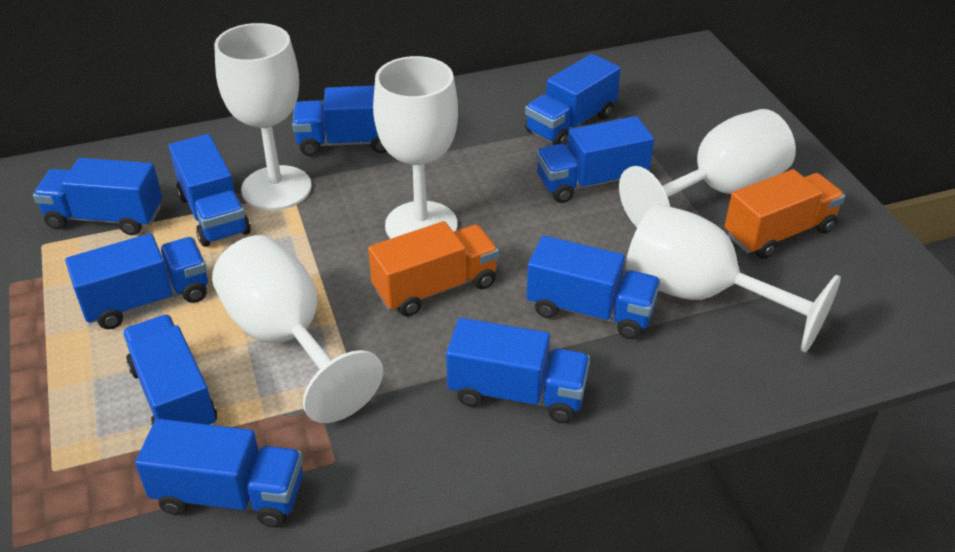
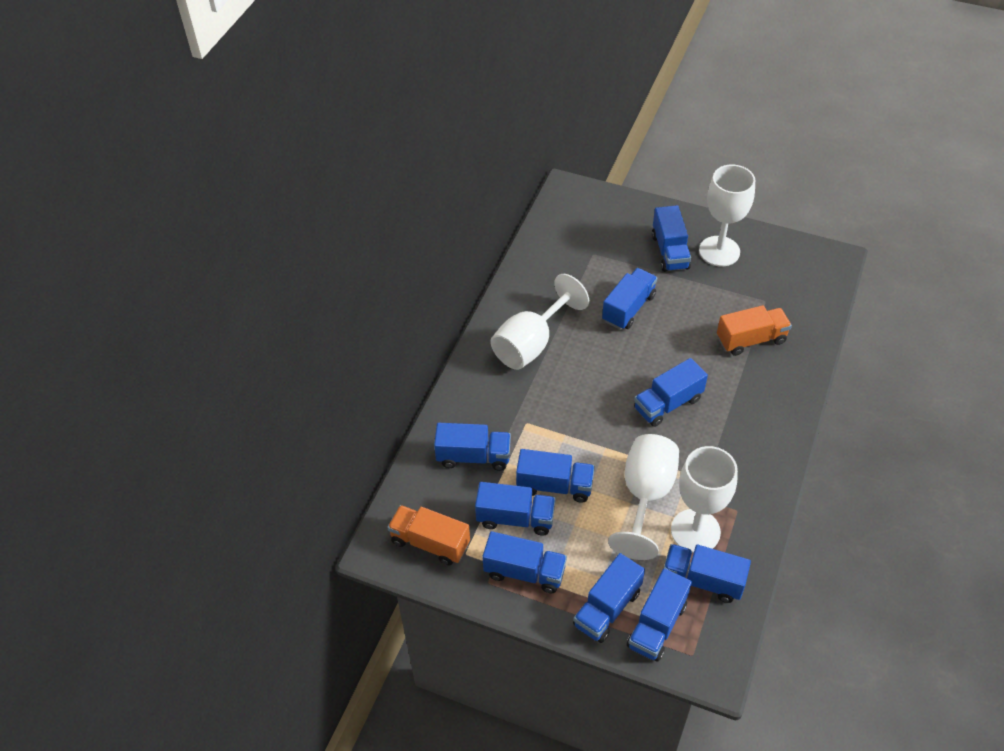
white goblet: 5 -> 4

